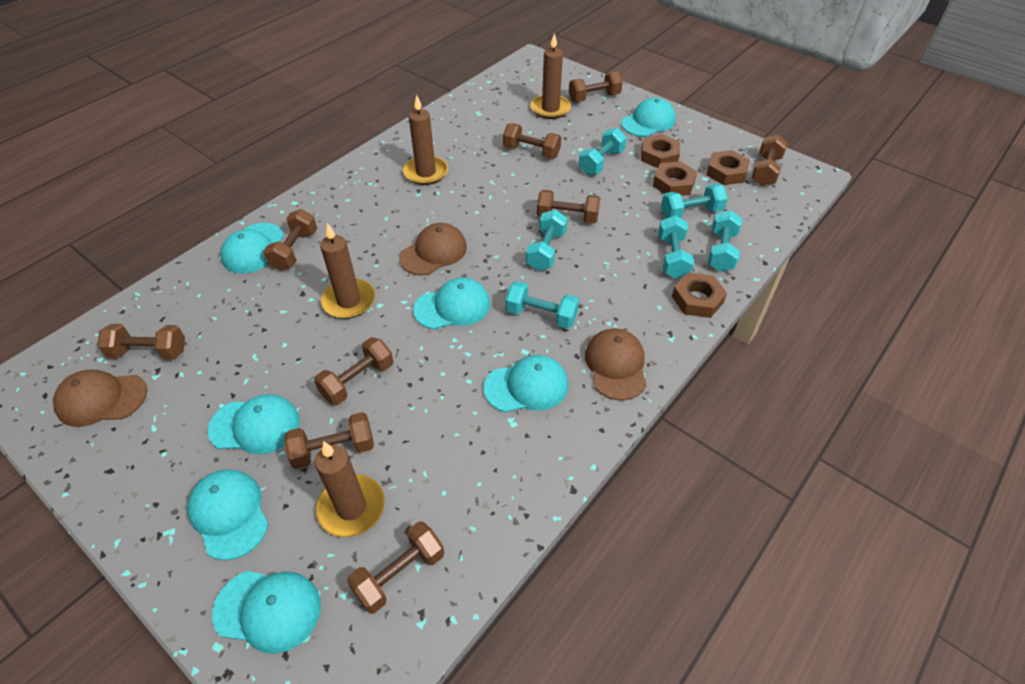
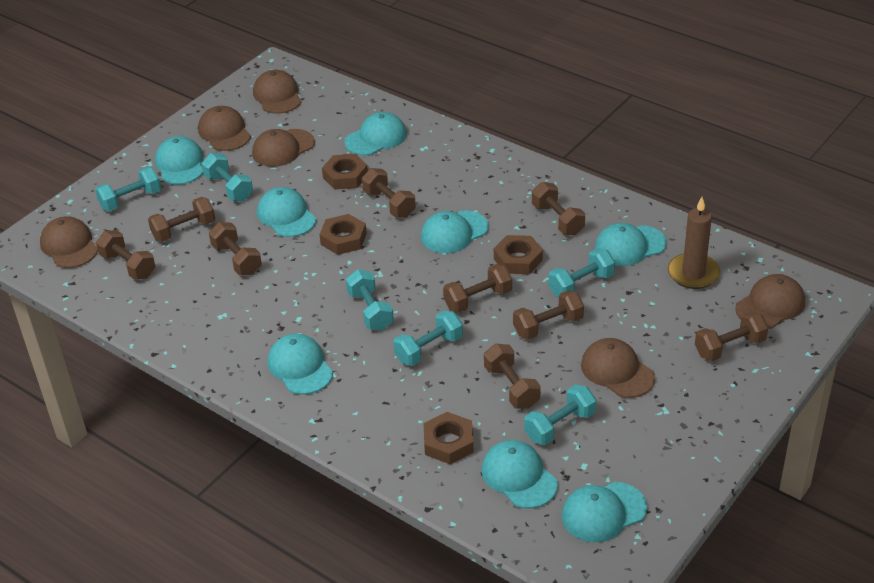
brown candle: 4 -> 1
brown cap: 3 -> 6
turquoise cap: 7 -> 8

